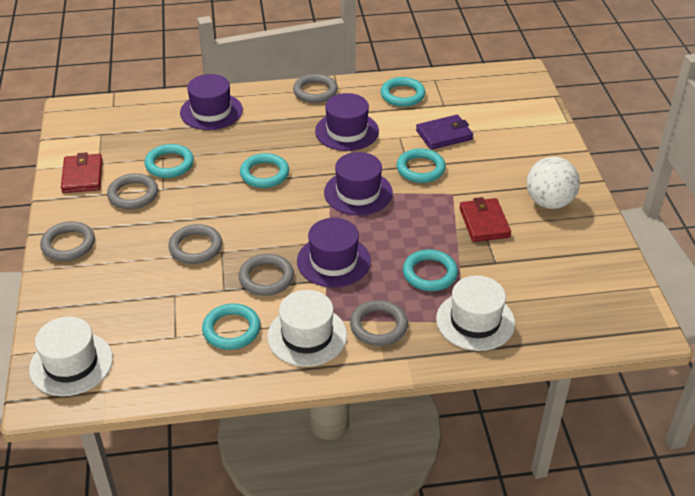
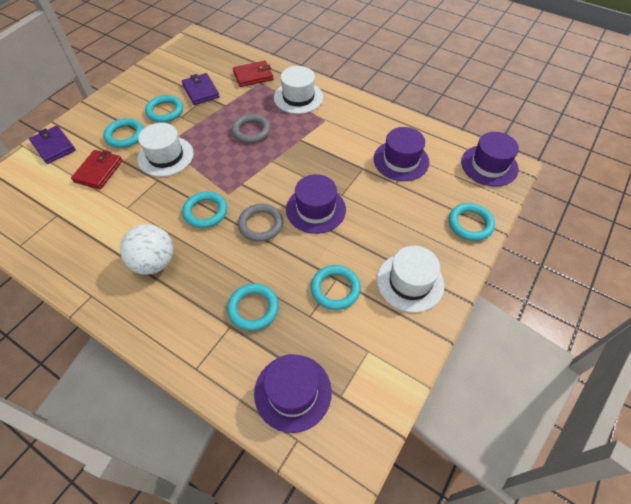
grey ring: 6 -> 2
purple wallet: 1 -> 2

